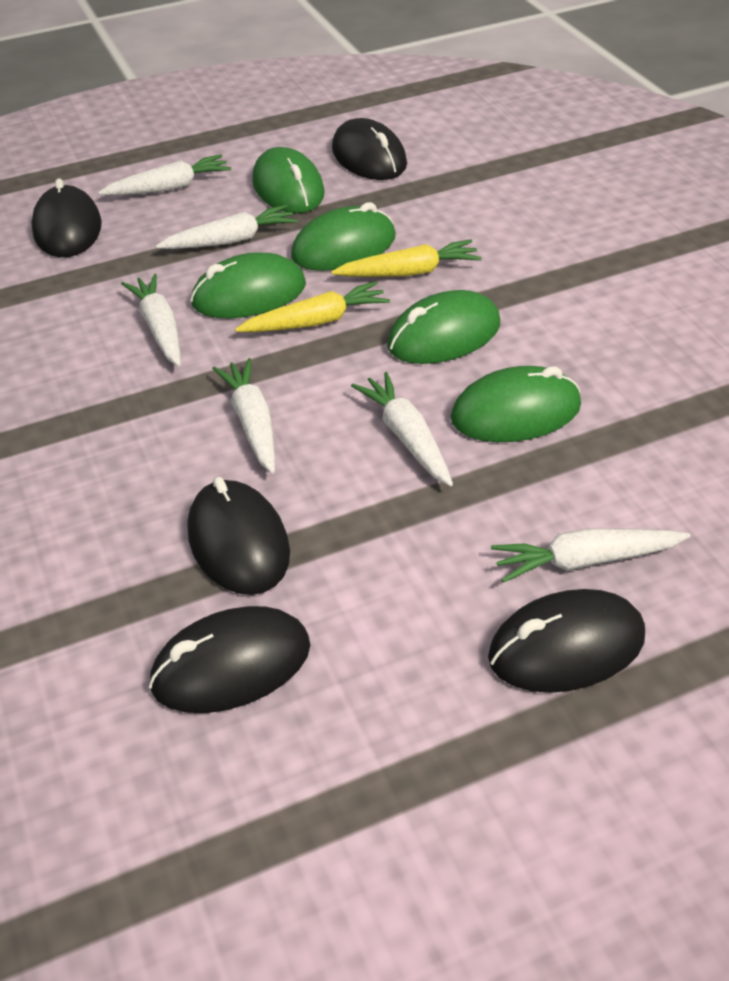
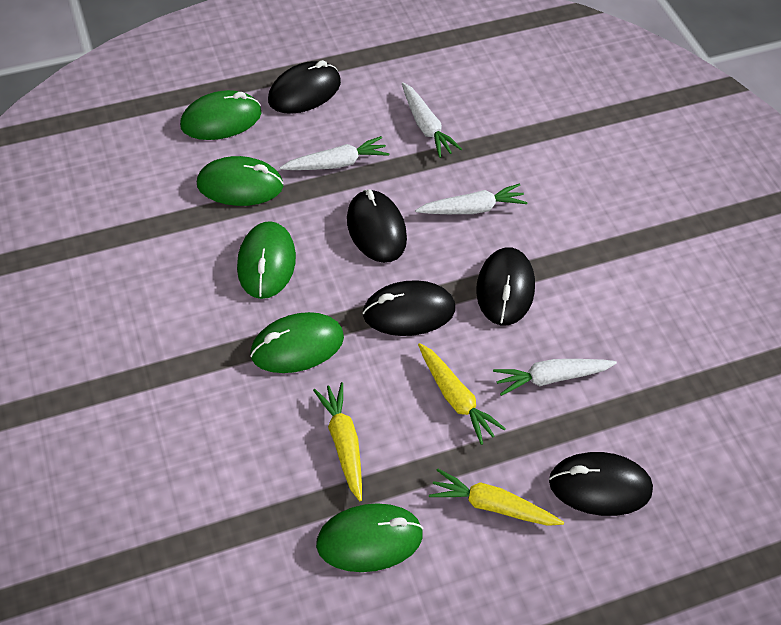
white carrot: 6 -> 4
yellow carrot: 2 -> 3

